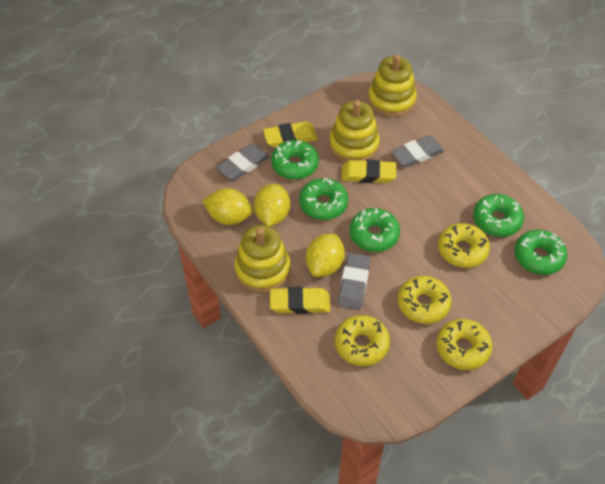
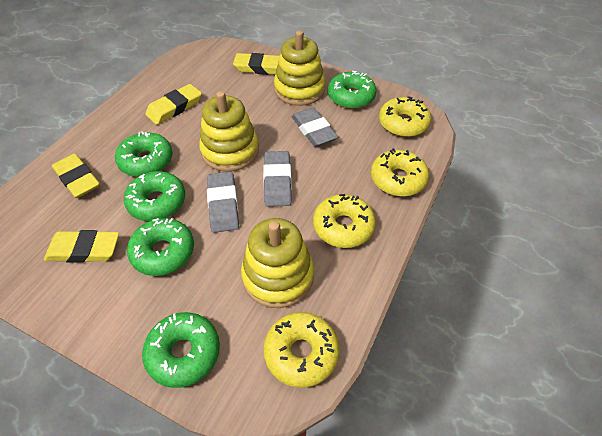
yellow eraser: 3 -> 4
yellow lemon: 3 -> 0

